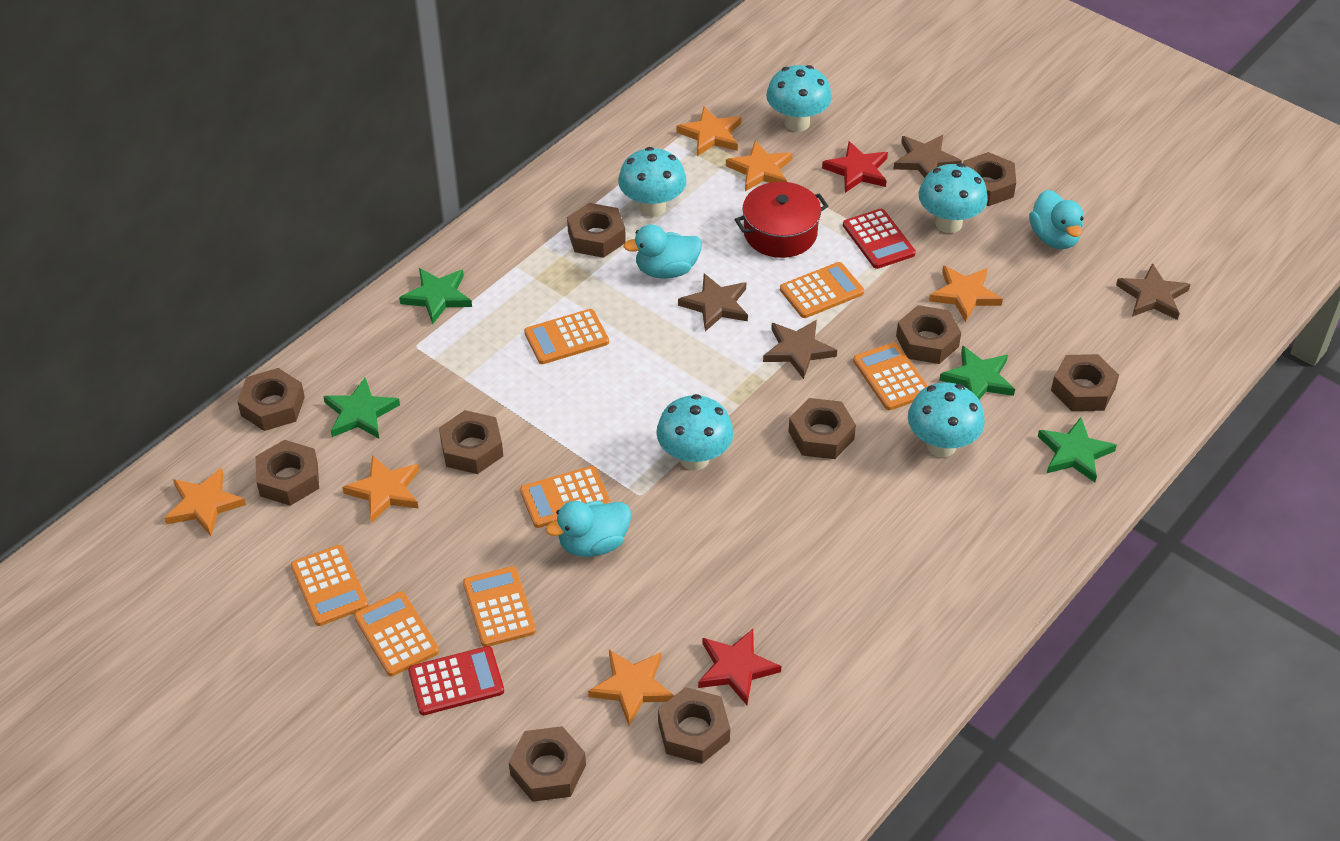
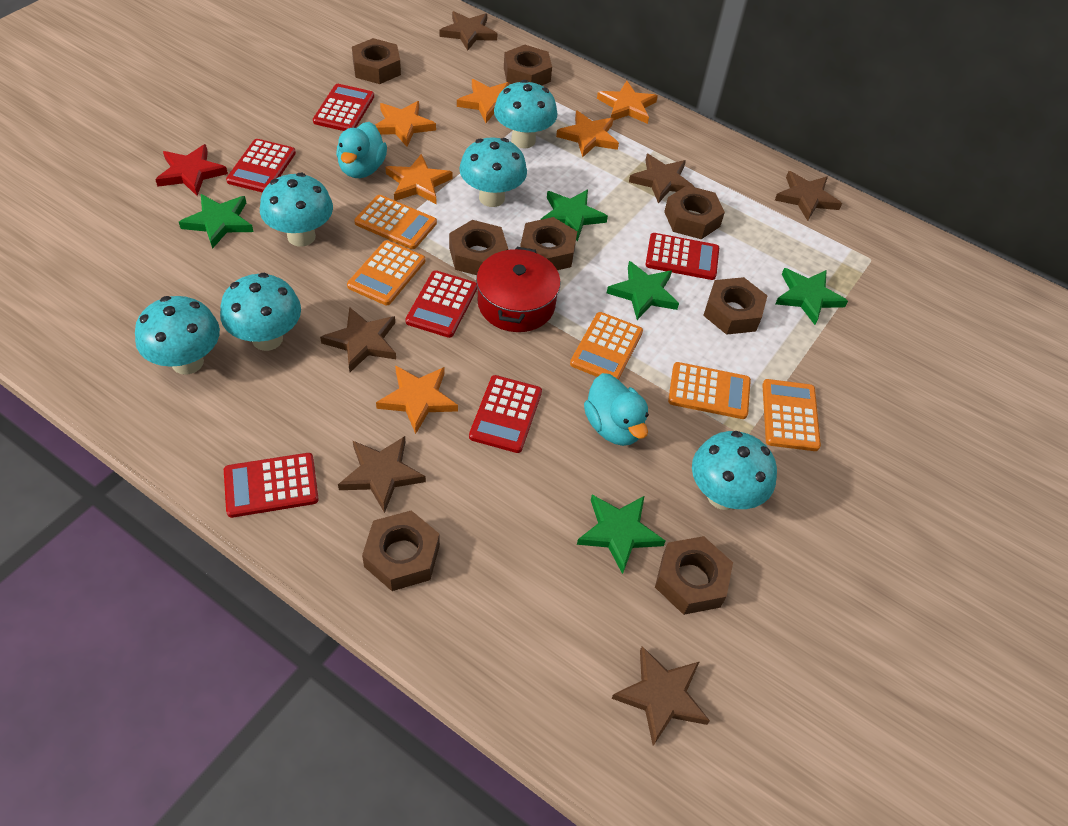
brown nut: 10 -> 8
brown star: 4 -> 6
green star: 4 -> 5
orange calculator: 7 -> 5
red calculator: 2 -> 6
red star: 2 -> 1
turquoise duck: 3 -> 2
turquoise mushroom: 5 -> 6

